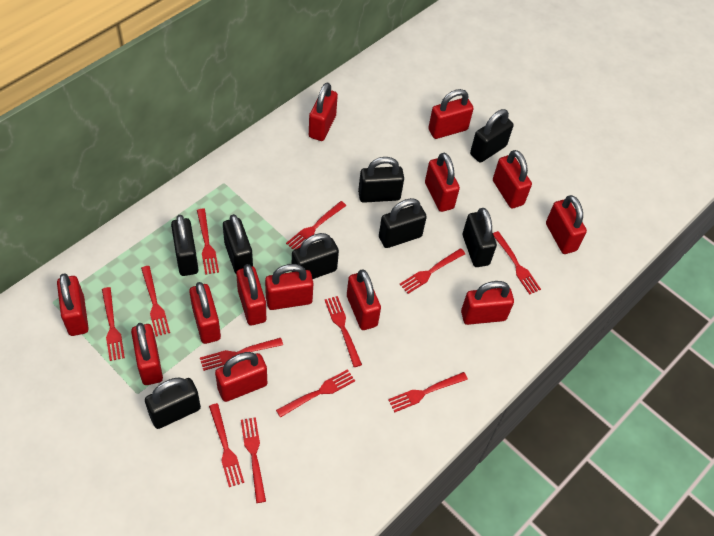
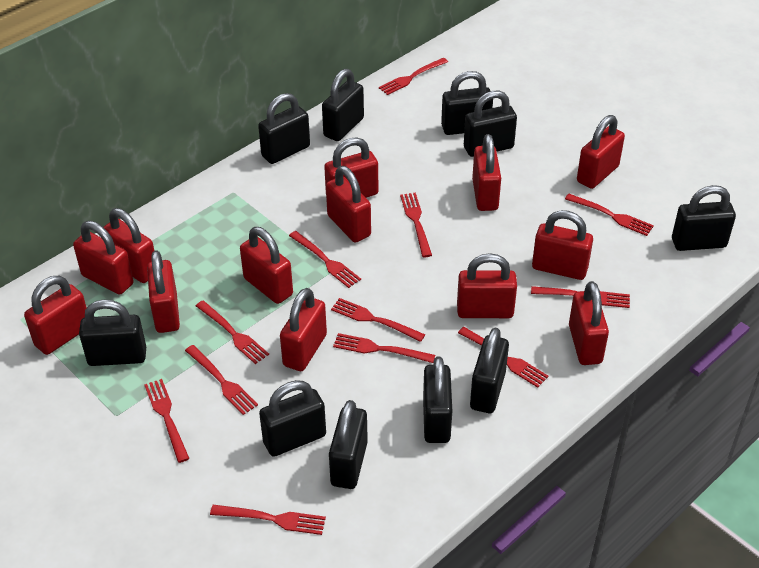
black padlock: 8 -> 10

